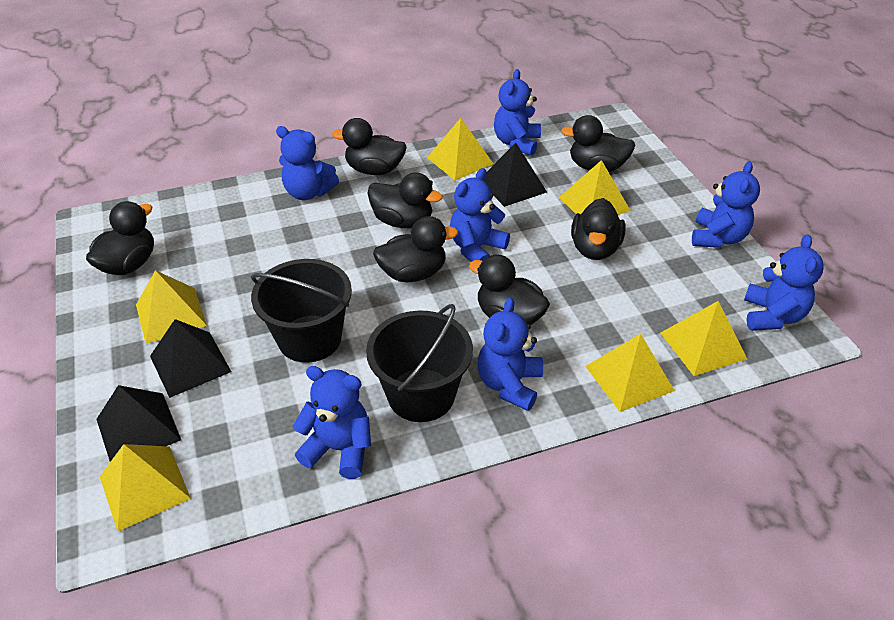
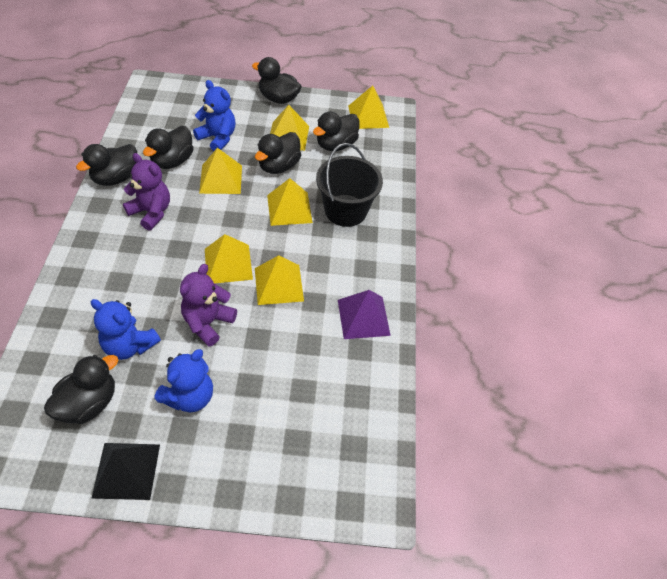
black bucket: 2 -> 1
black duck: 7 -> 6
black pyramid: 3 -> 1
blue teddy bear: 7 -> 3
purple pyramid: 0 -> 1
purple teddy bear: 0 -> 2

